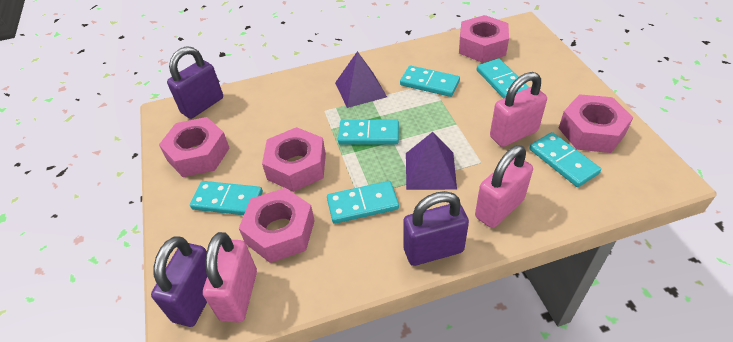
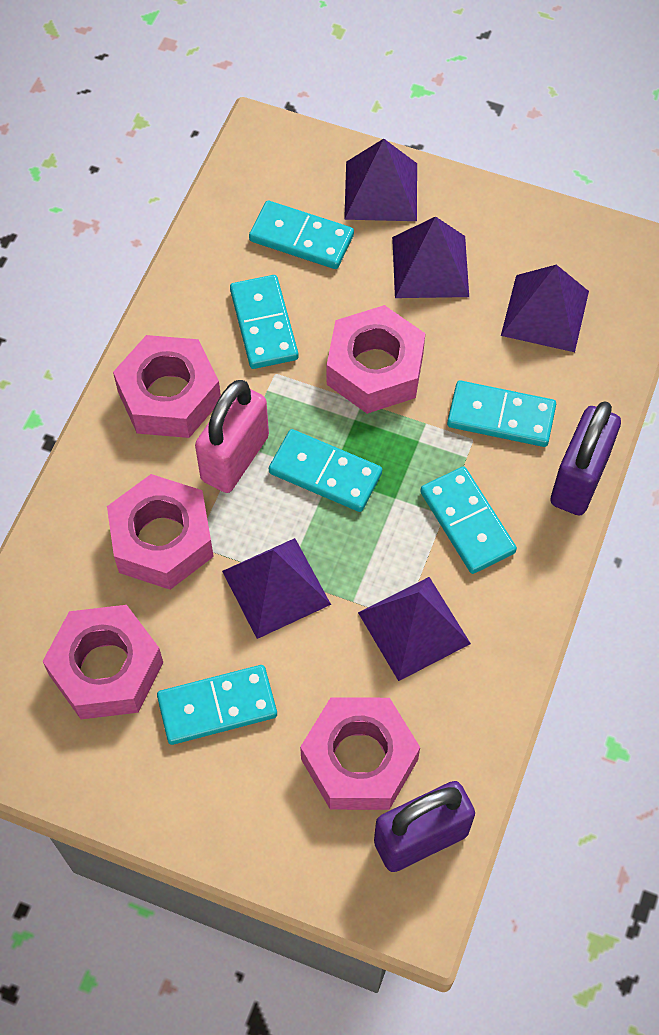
pink padlock: 3 -> 1
purple padlock: 3 -> 2
purple pyramid: 2 -> 5

